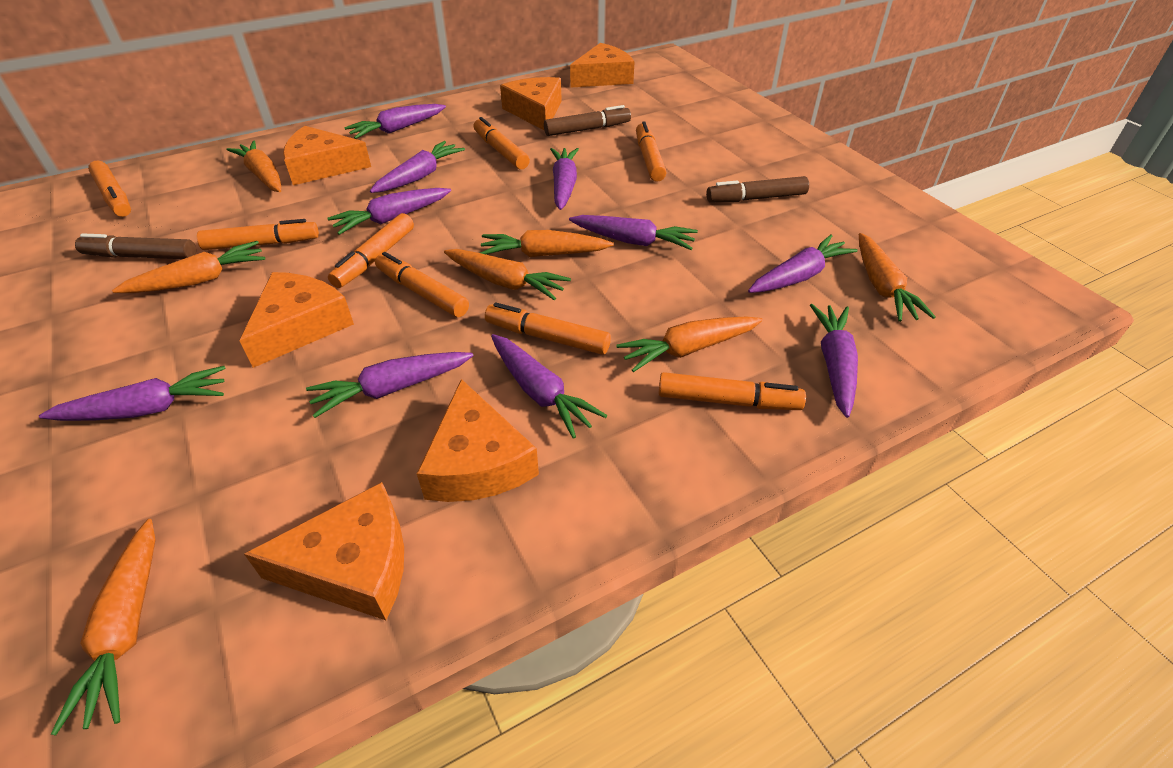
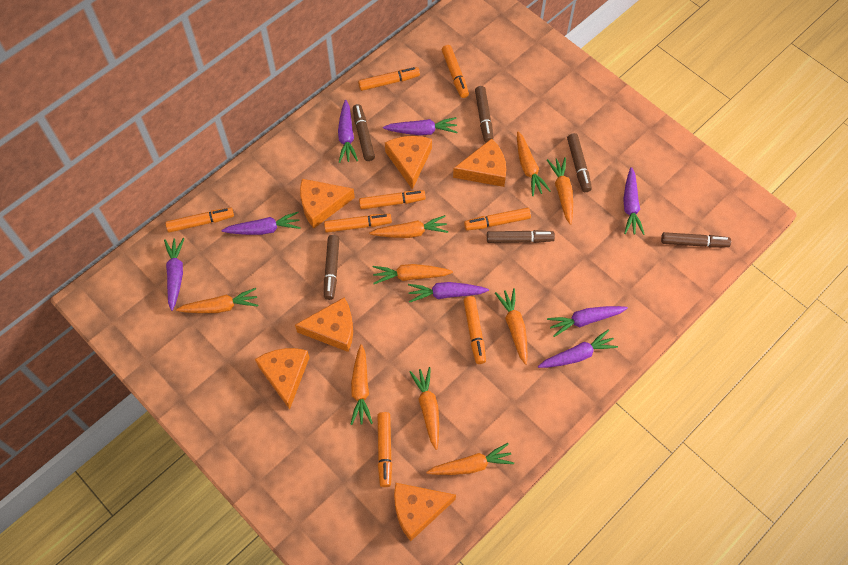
brown marker: 3 -> 6
orange carrot: 7 -> 9
purple carrot: 10 -> 8

